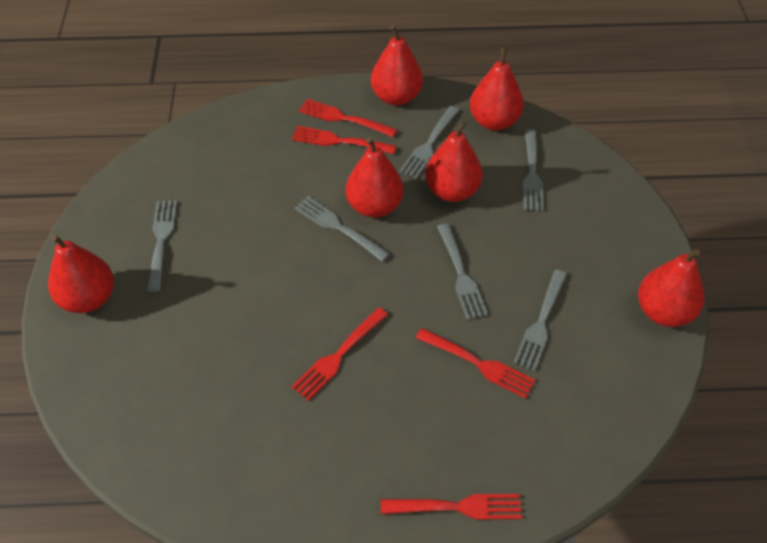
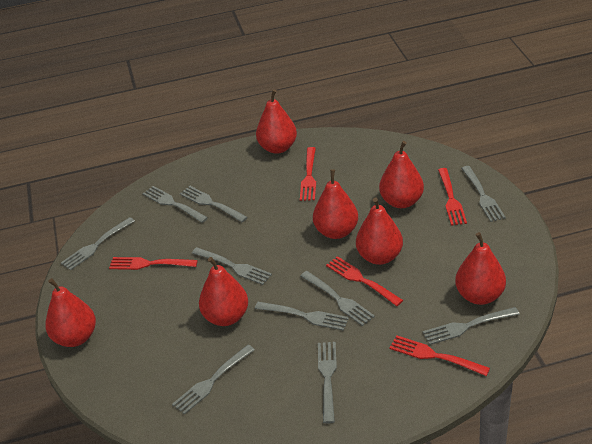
grey fork: 6 -> 10
red pear: 6 -> 7

